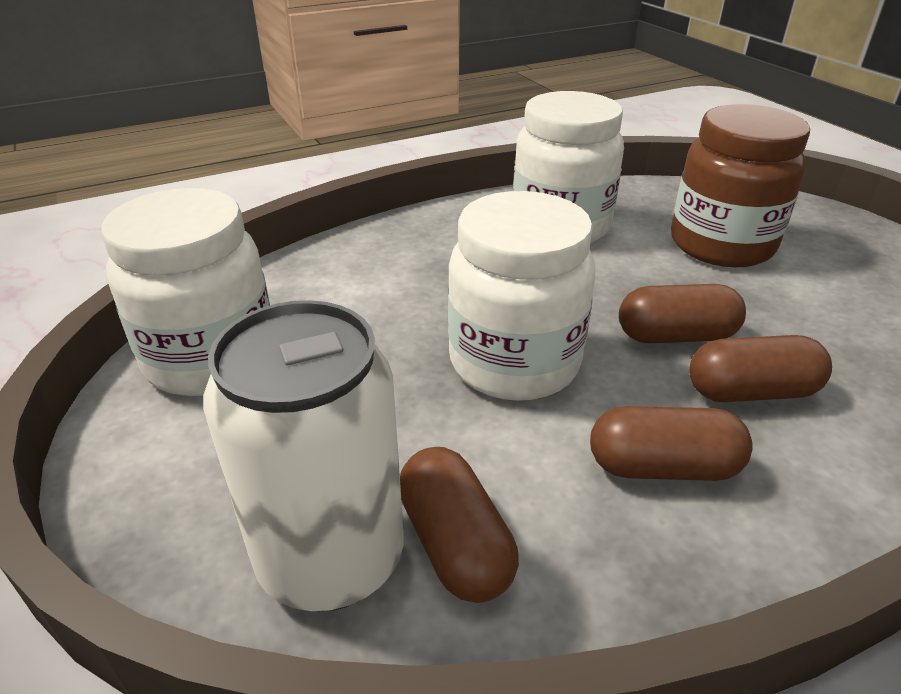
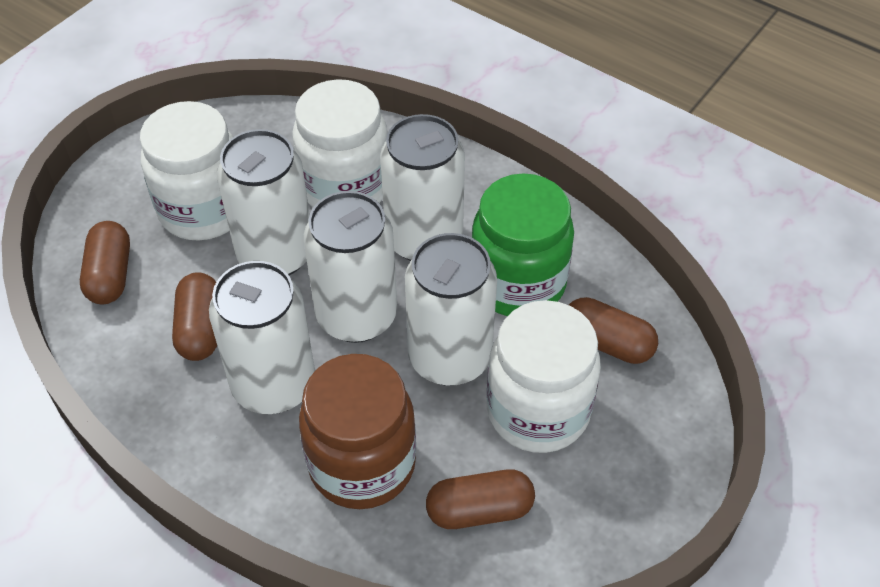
green jar: 0 -> 1
white can: 1 -> 5

